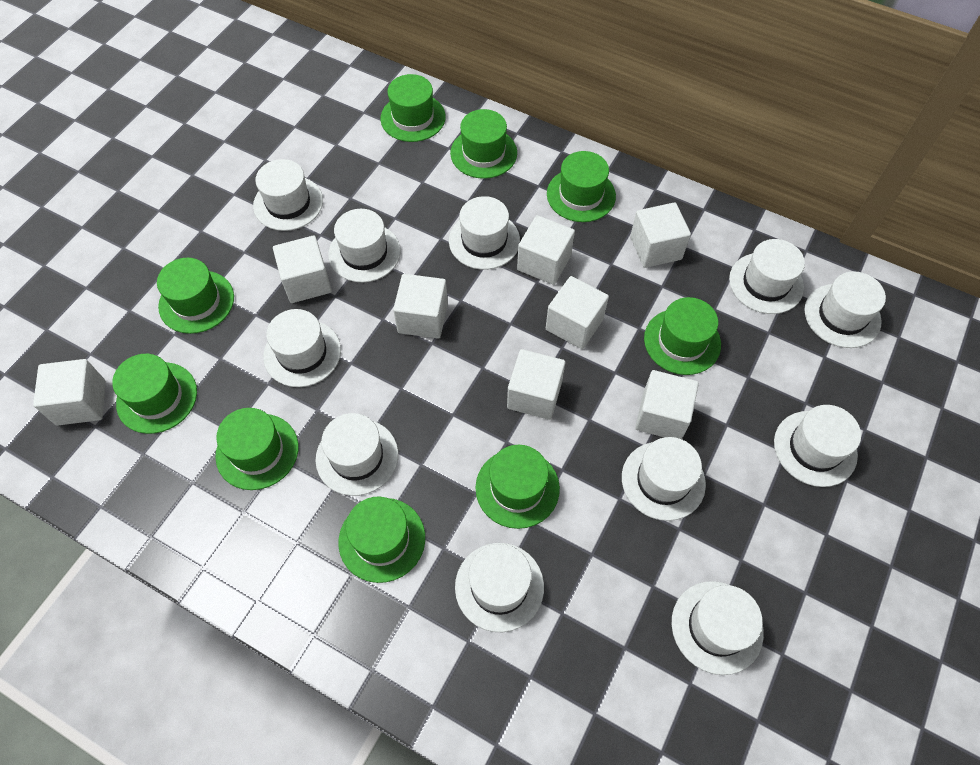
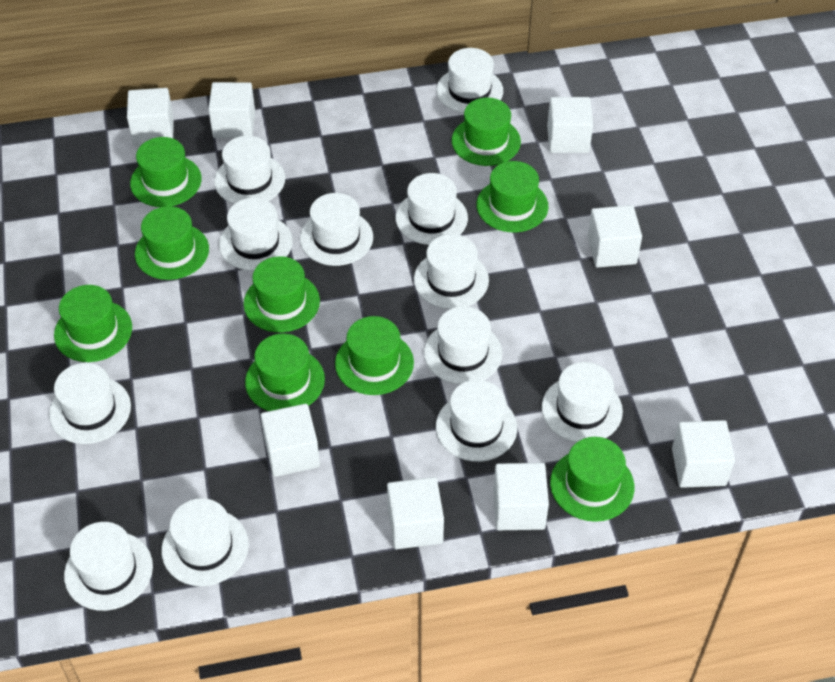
white hat: 11 -> 12

